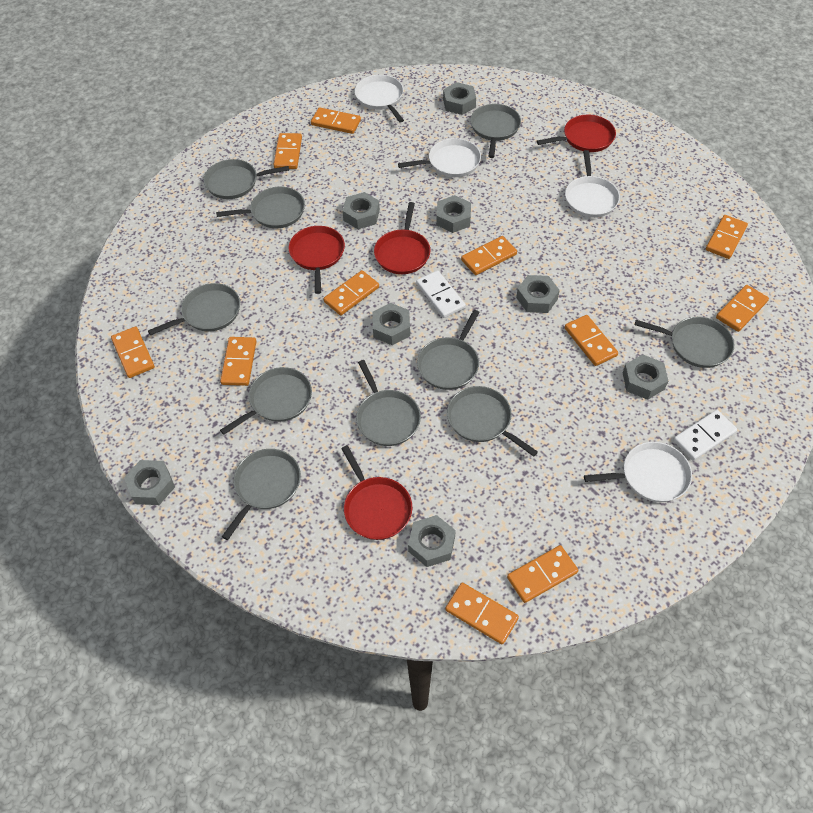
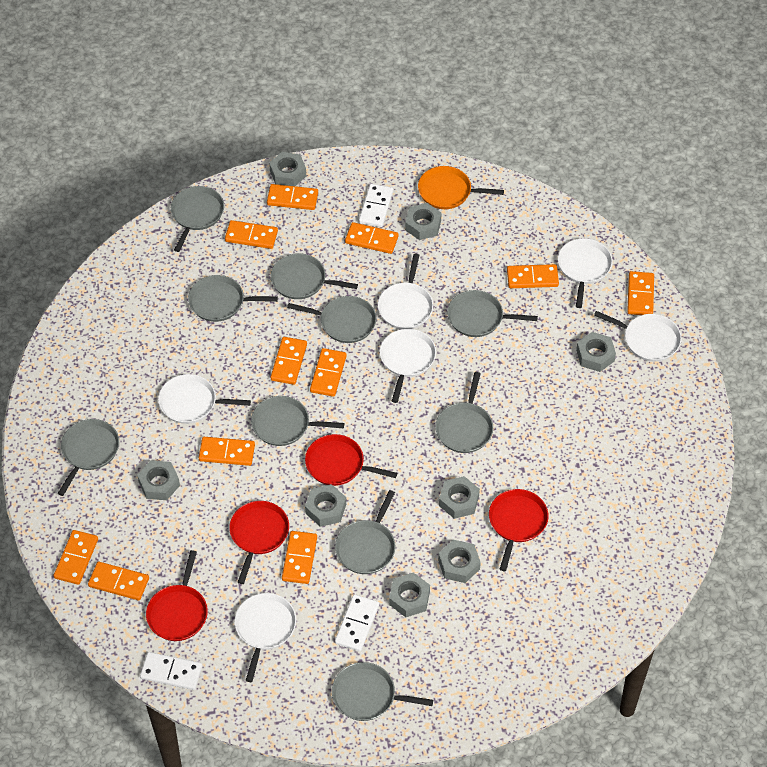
orange pan: 0 -> 1
white domino: 2 -> 3
white pan: 4 -> 6

